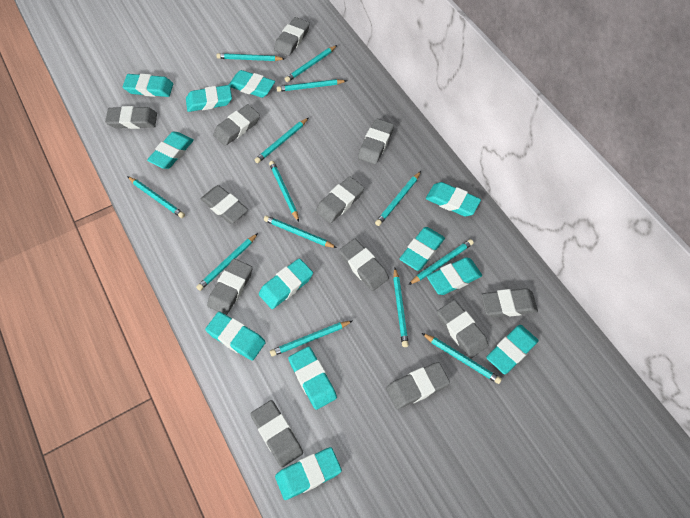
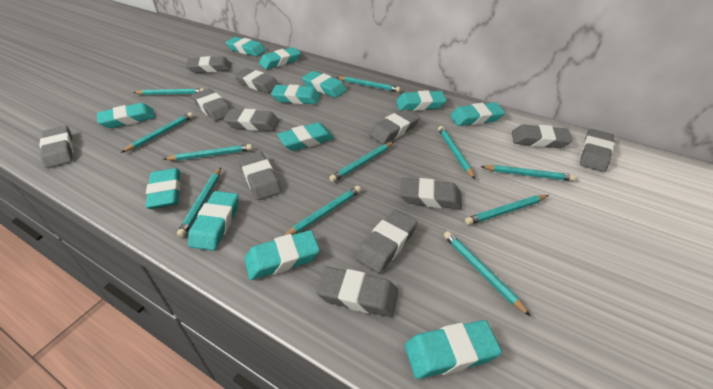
turquoise pencil: 13 -> 11

